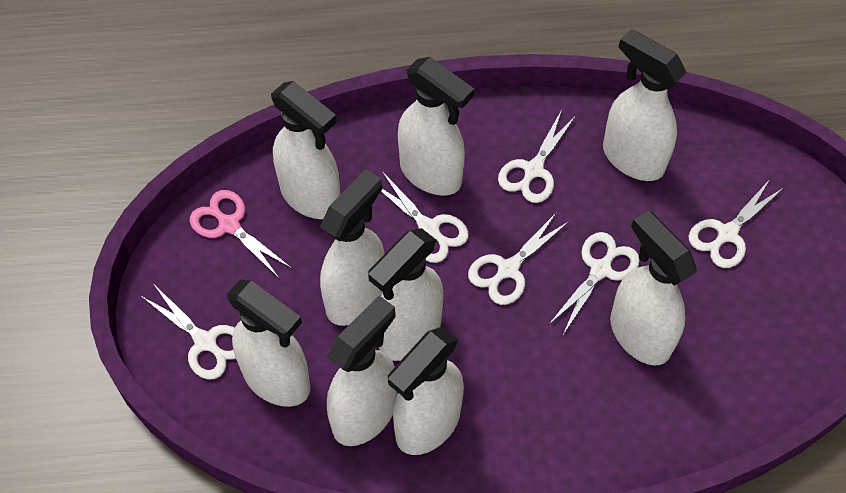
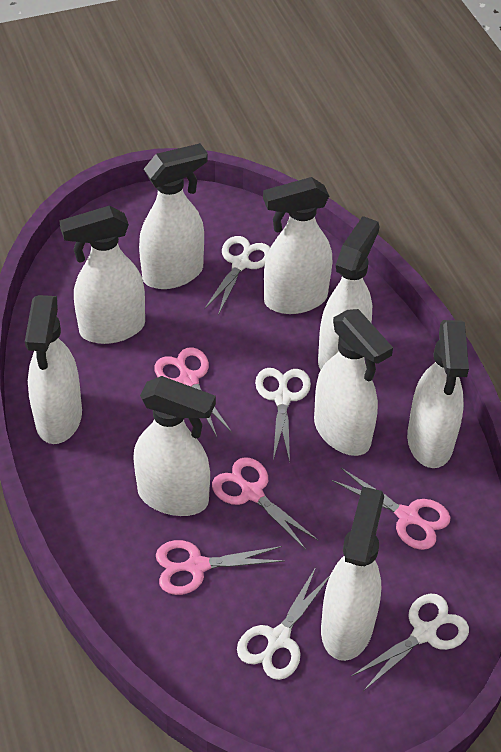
pink scissors: 1 -> 4
white scissors: 6 -> 4

